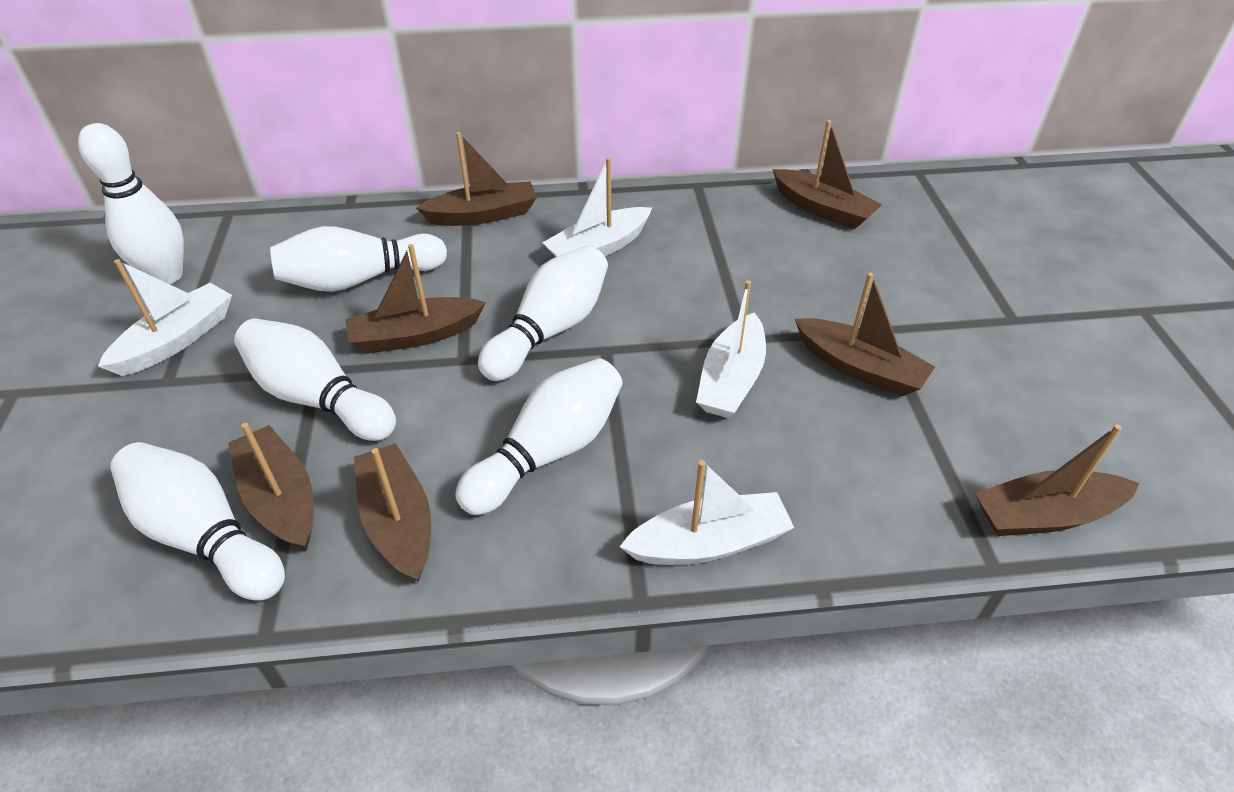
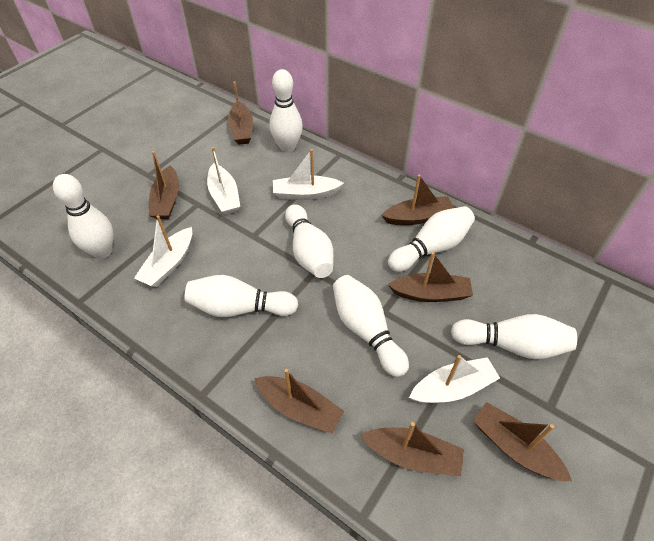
white bowling pin: 6 -> 7

